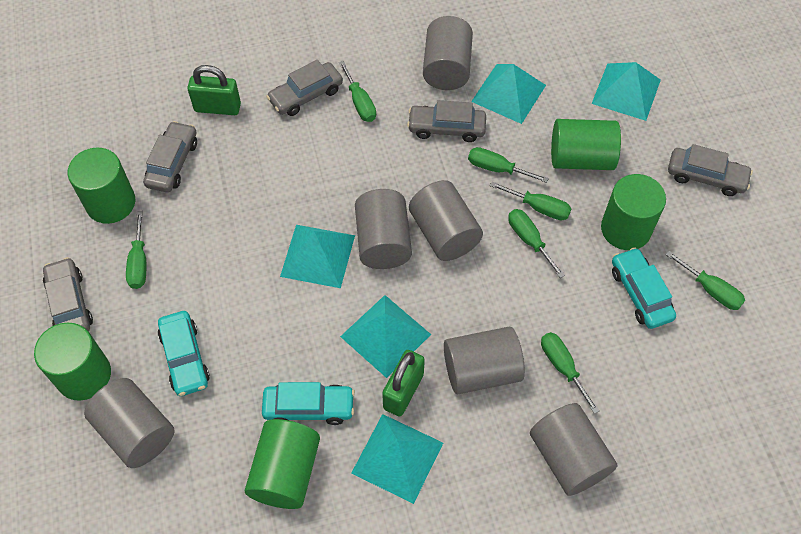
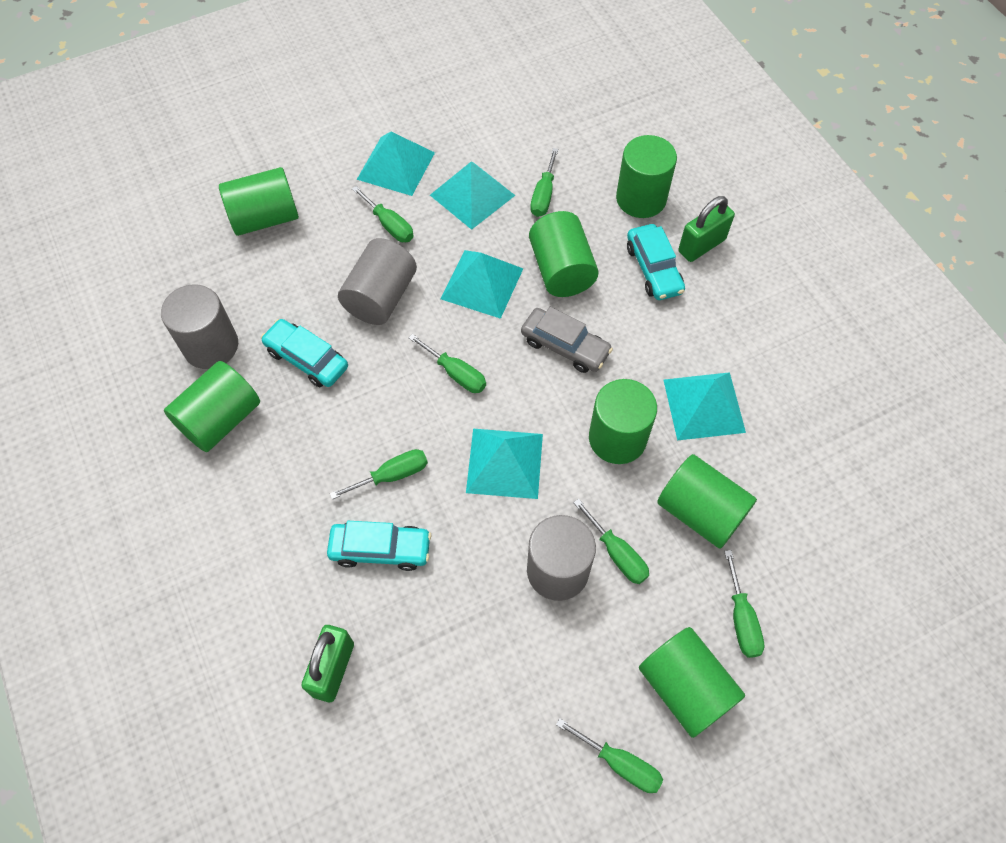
green cylinder: 5 -> 7
grey car: 5 -> 1
grey cylinder: 6 -> 3

